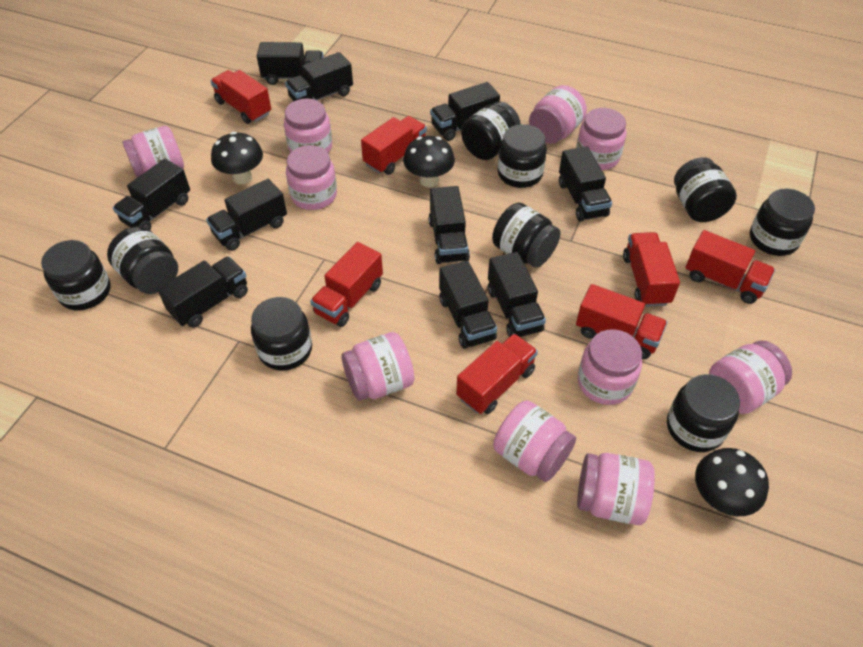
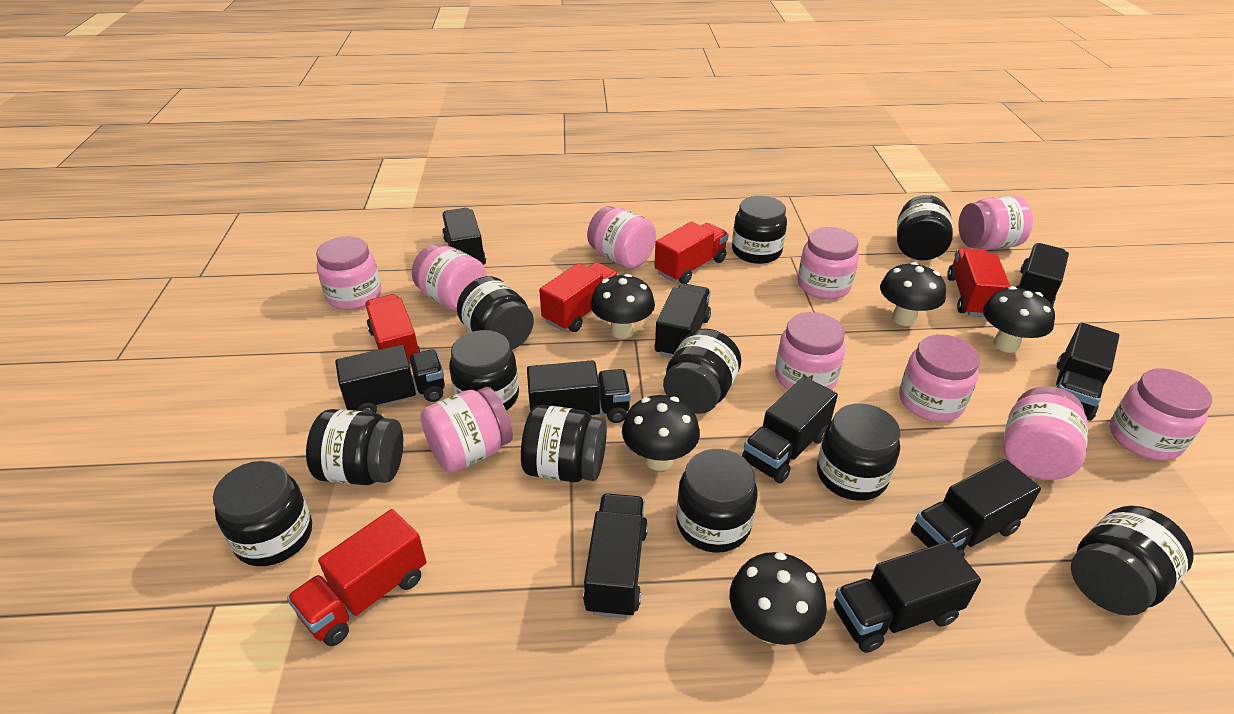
black jar: 9 -> 11
black mushroom: 3 -> 5
red truck: 7 -> 5

